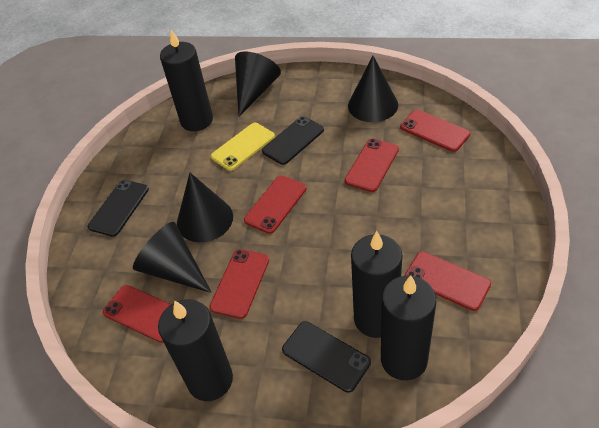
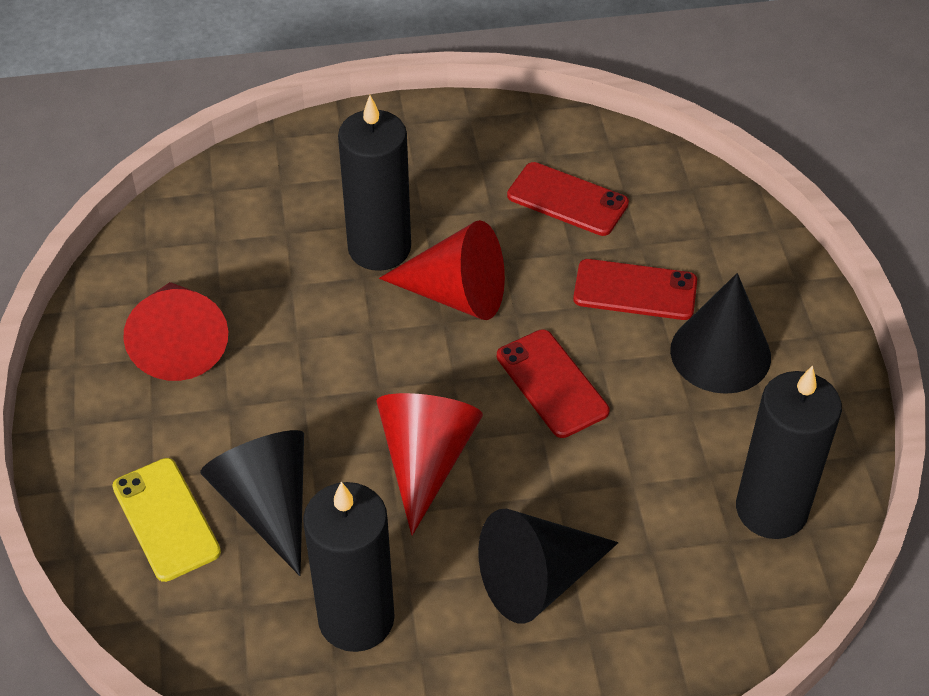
black candle: 4 -> 3
black cone: 4 -> 3
black phone: 3 -> 0
red cone: 0 -> 3
red phone: 6 -> 3

